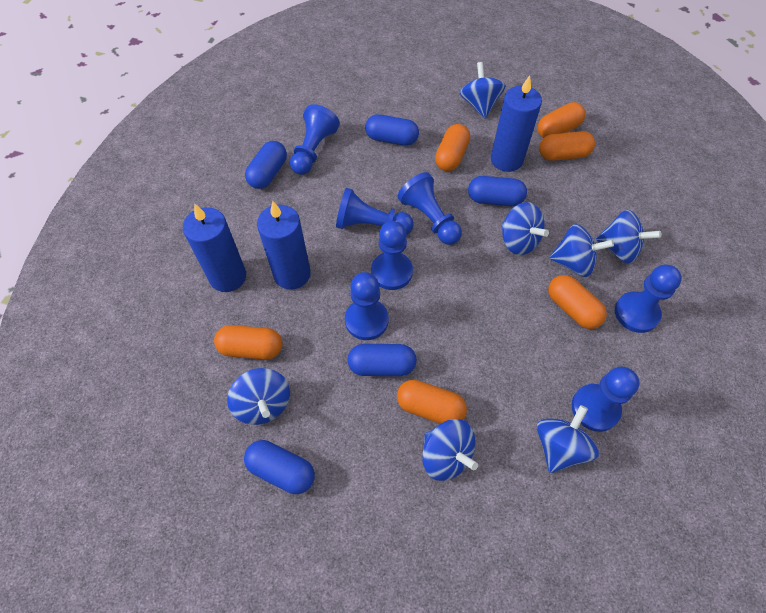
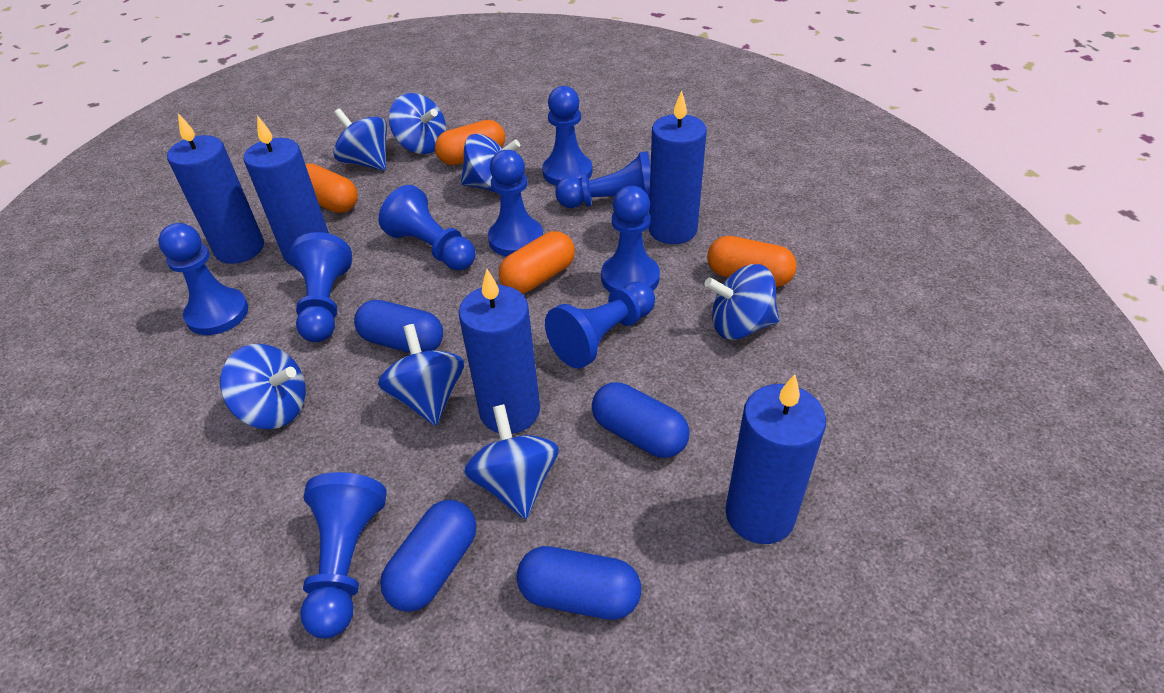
blue candle: 3 -> 5
blue capsule: 5 -> 4
blue pawn: 7 -> 9
orange capsule: 6 -> 4

